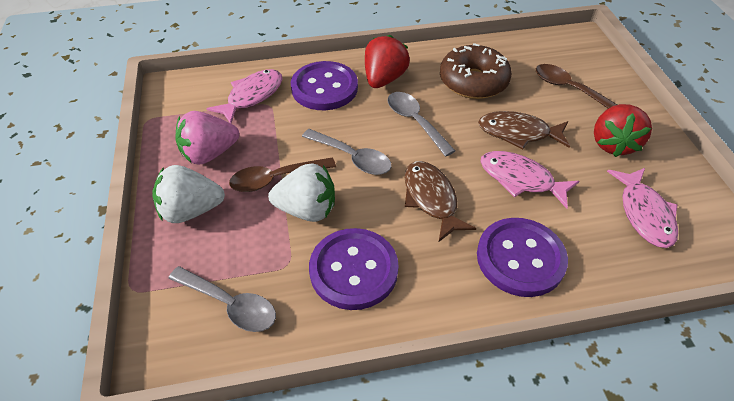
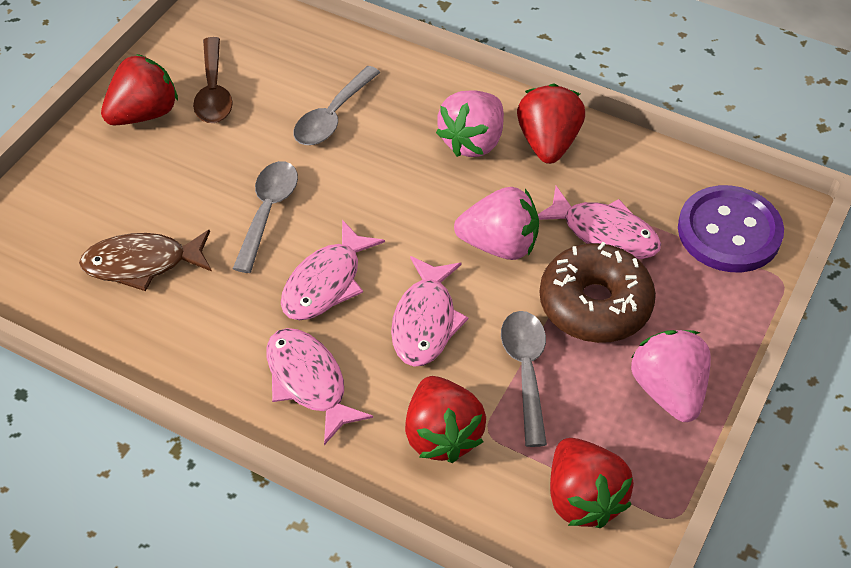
brown fish: 2 -> 1
brown spoon: 2 -> 1
pink fish: 3 -> 4
pink strawberry: 1 -> 3
purple button: 3 -> 1
red strawberry: 2 -> 4
white strawberry: 2 -> 0

